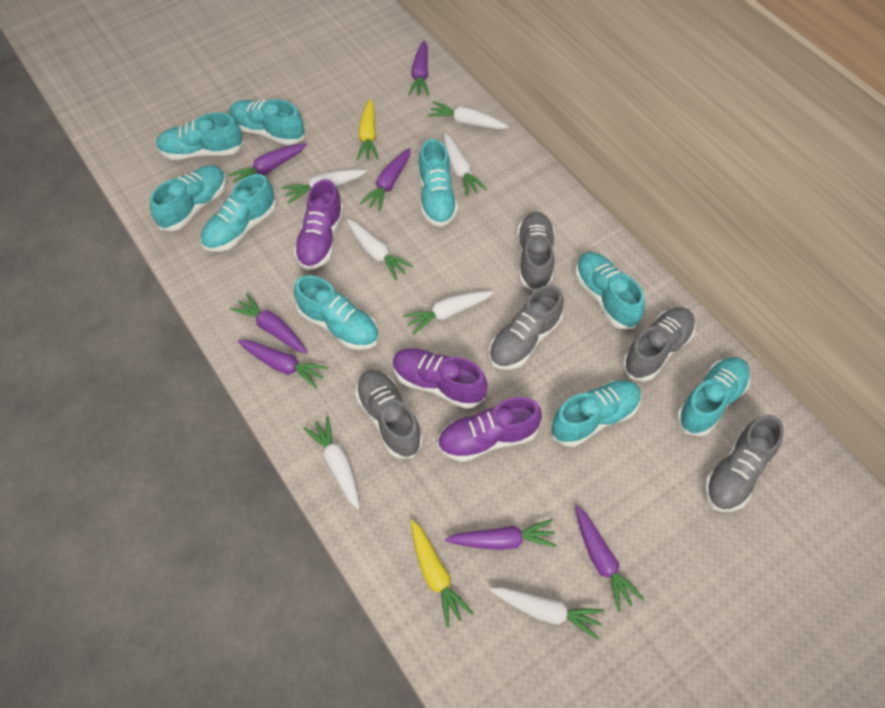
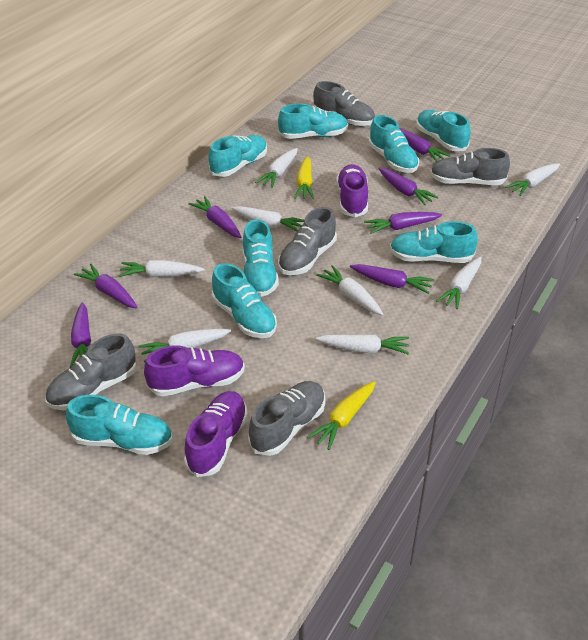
turquoise shoe: 9 -> 8
white carrot: 7 -> 8

